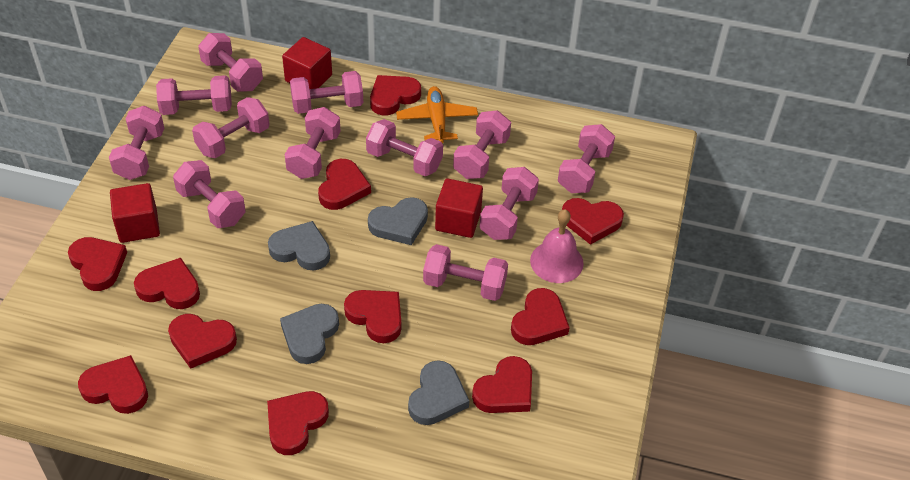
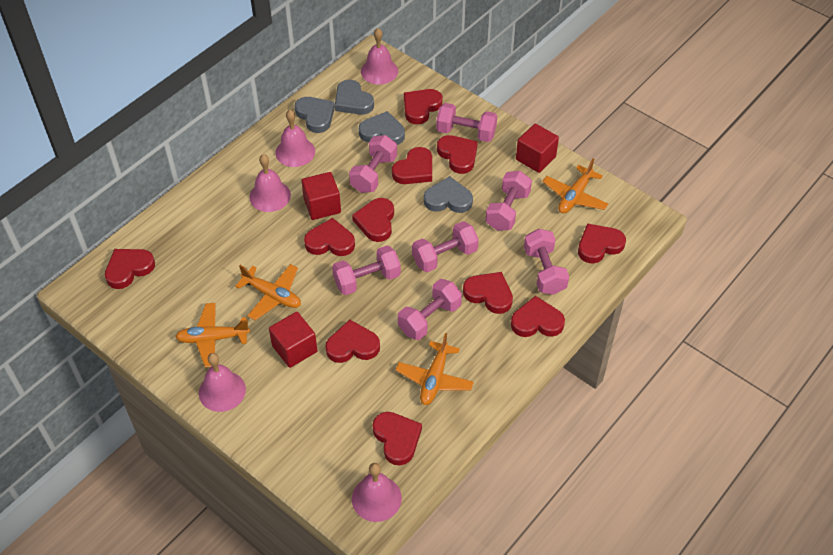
orange plane: 1 -> 4
pink bell: 1 -> 5
pink dumbbell: 12 -> 7

